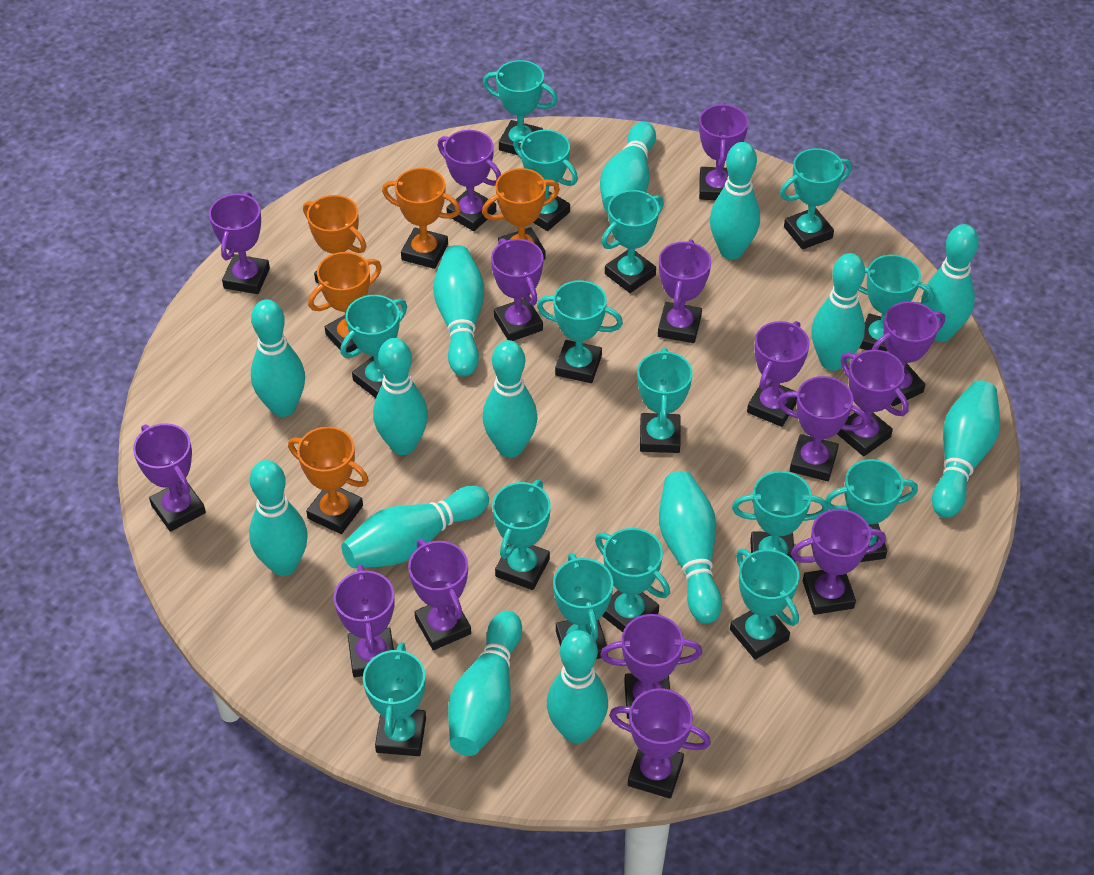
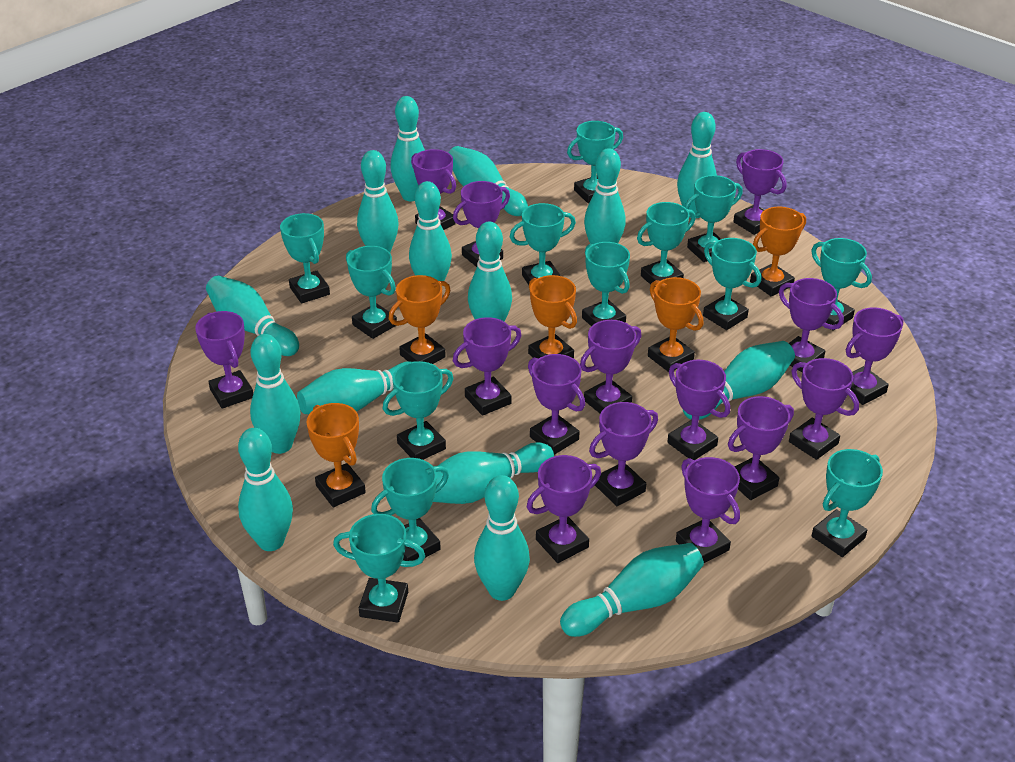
turquoise bowling pin: 14 -> 15
turquoise trophy: 15 -> 13

